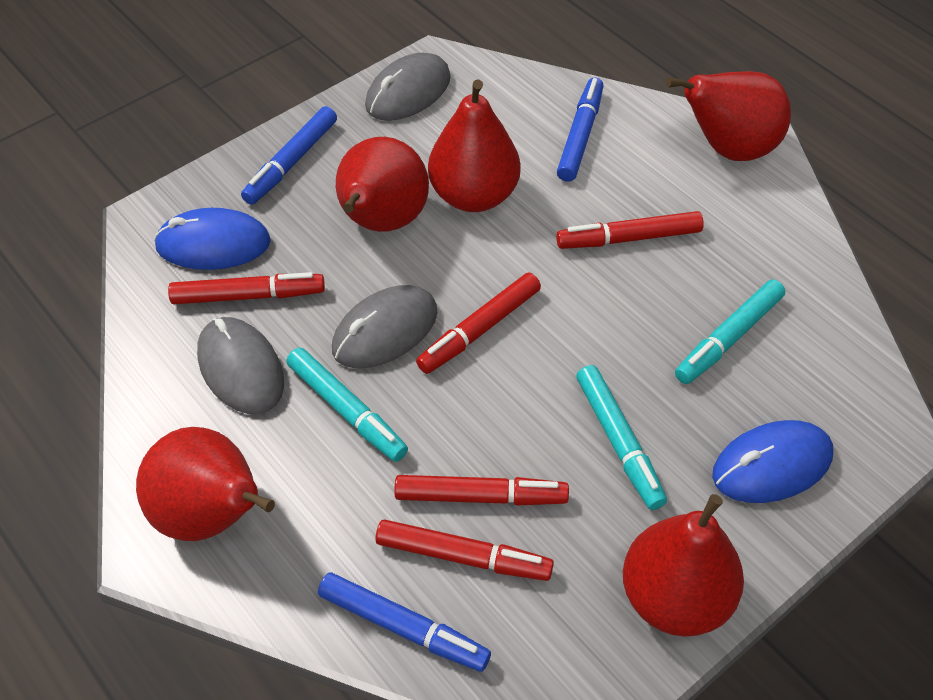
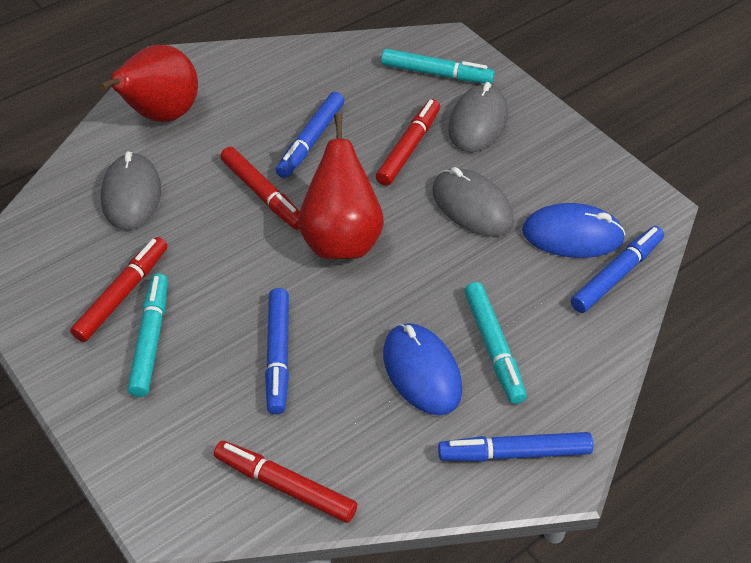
blue marker: 3 -> 4
red marker: 5 -> 4
red pear: 5 -> 2

